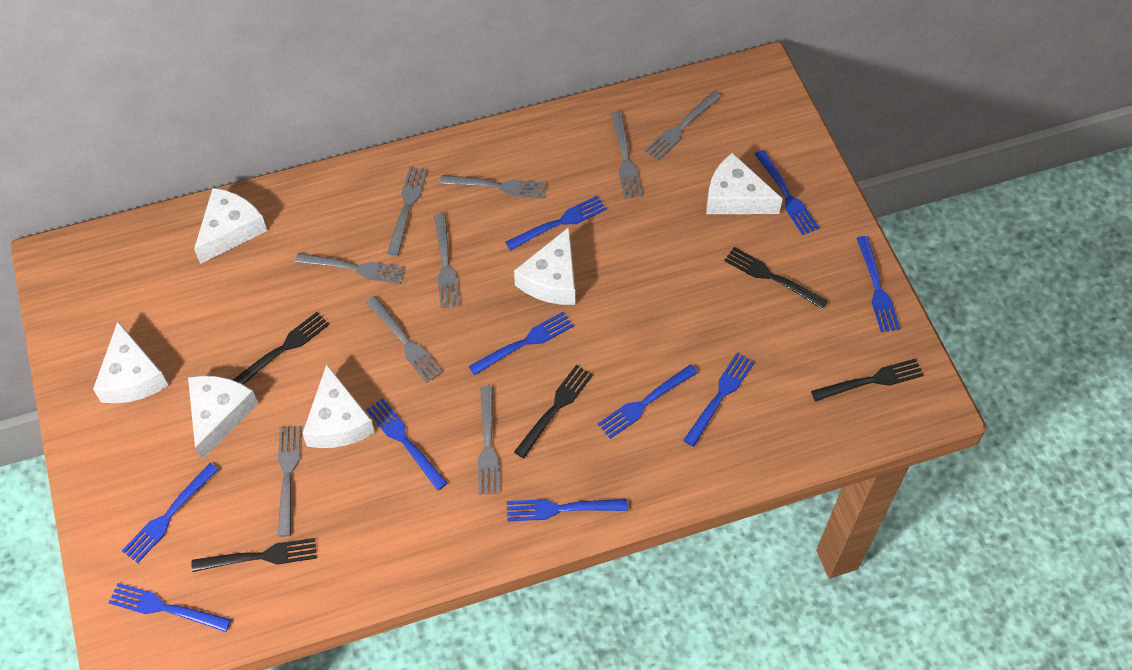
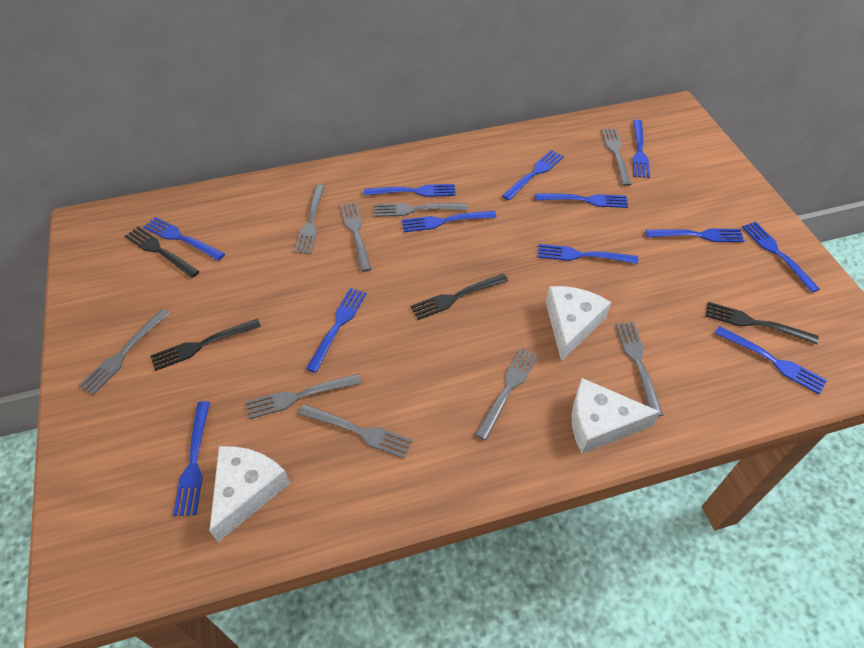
black fork: 5 -> 4
blue fork: 10 -> 12
white cheese: 6 -> 3

